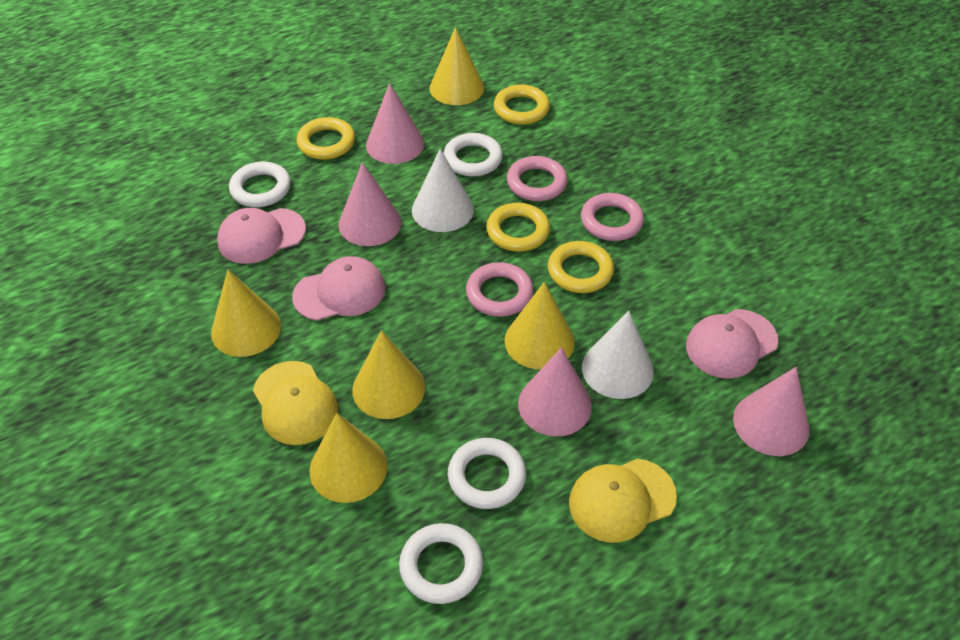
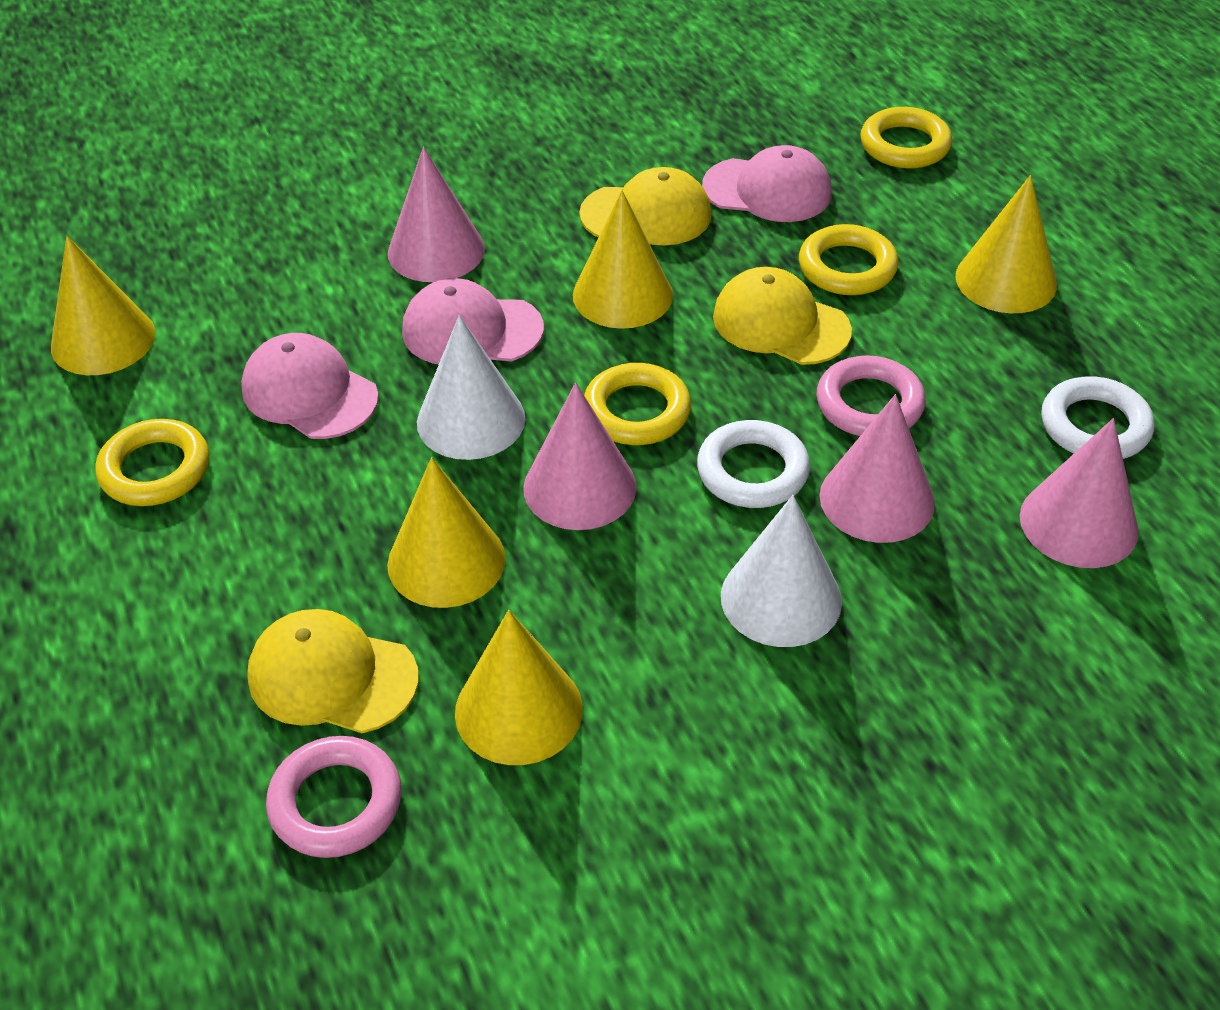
pink ring: 3 -> 2
white ring: 4 -> 2
yellow cap: 2 -> 3

